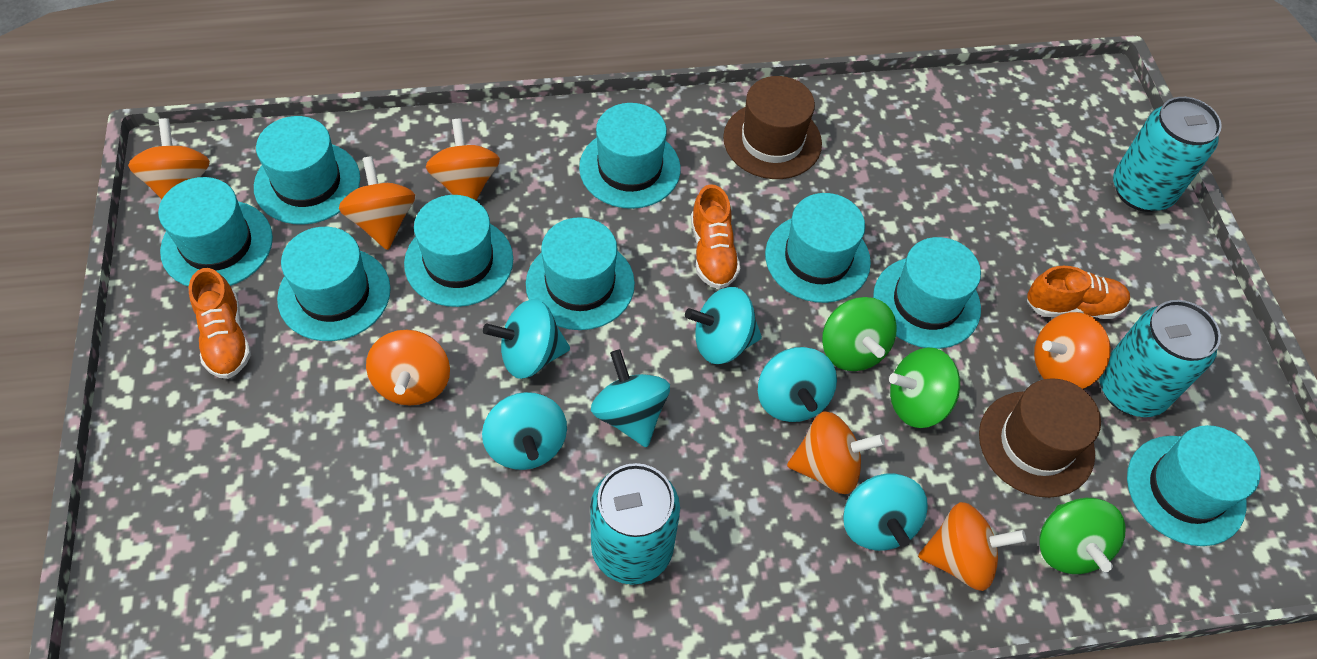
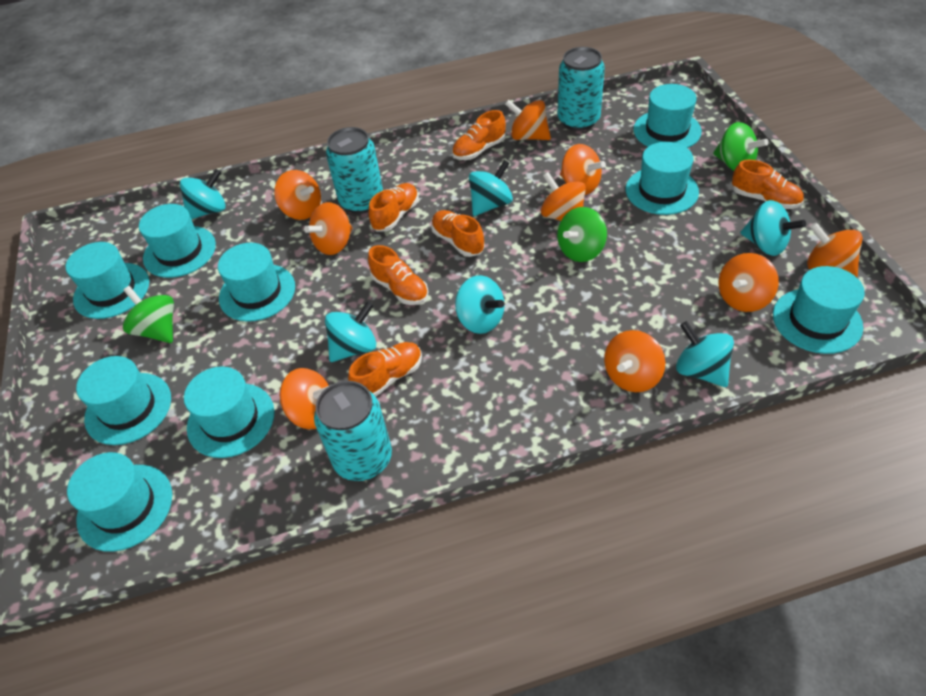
brown hat: 2 -> 0
orange shoe: 3 -> 6
orange spinning top: 7 -> 9

